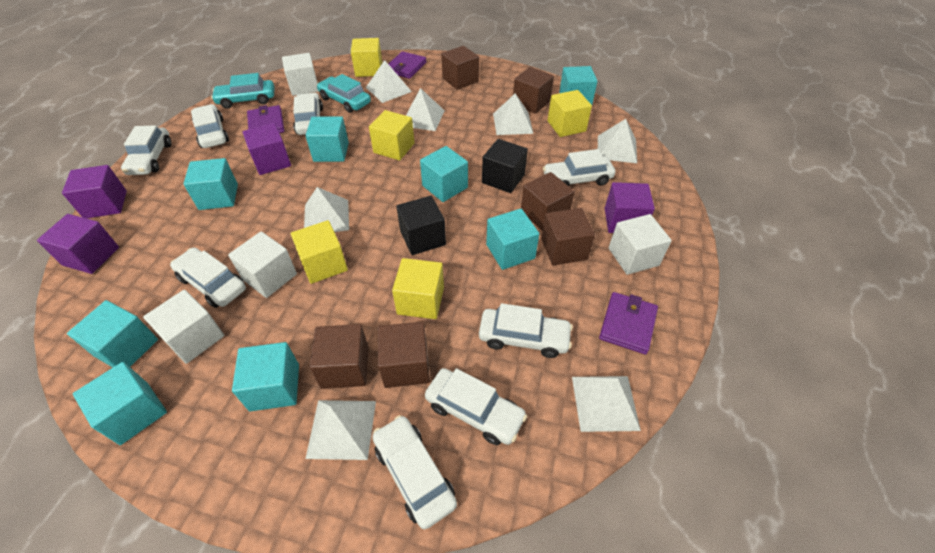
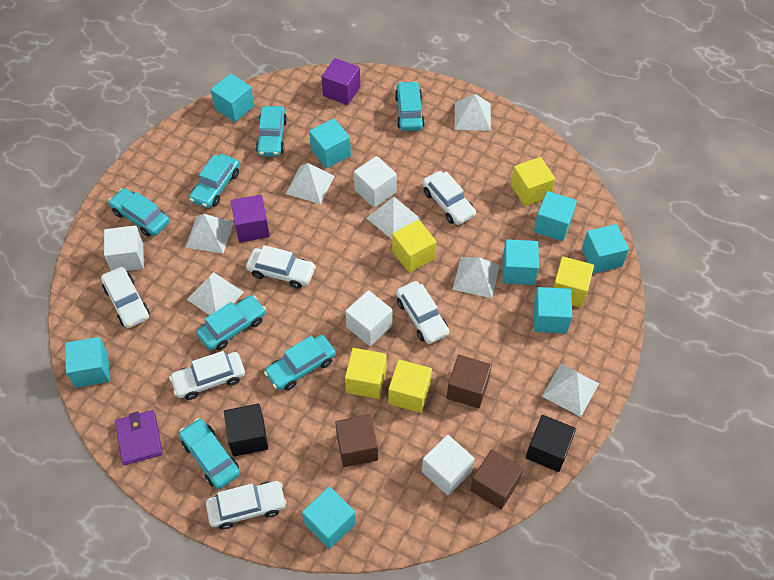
brown cube: 6 -> 3
purple cube: 4 -> 2
purple wallet: 3 -> 1
turquoise car: 2 -> 7
white car: 8 -> 6

